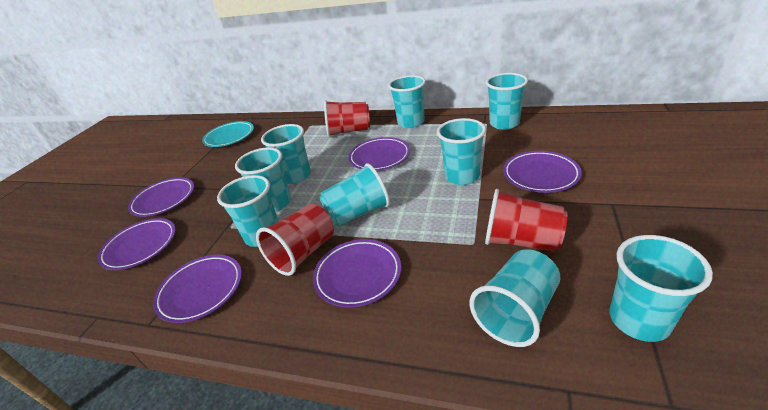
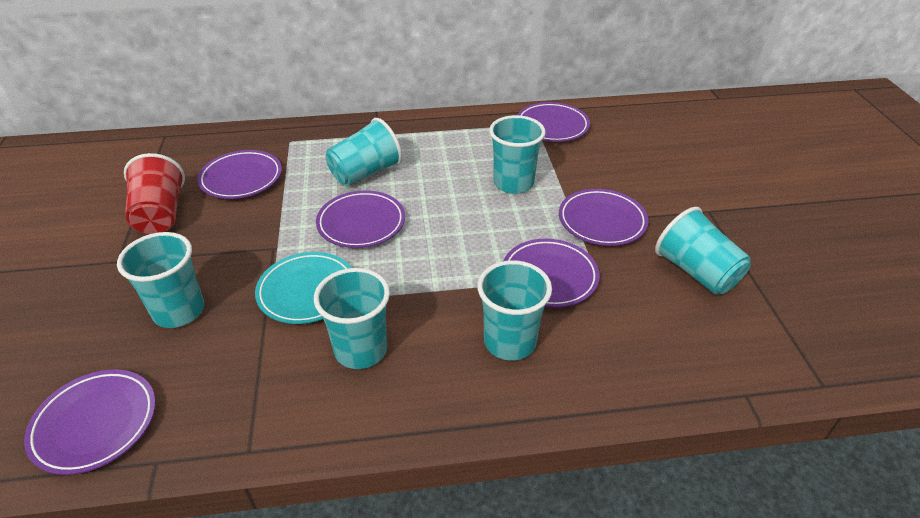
red cup: 3 -> 1
turquoise cup: 9 -> 6

